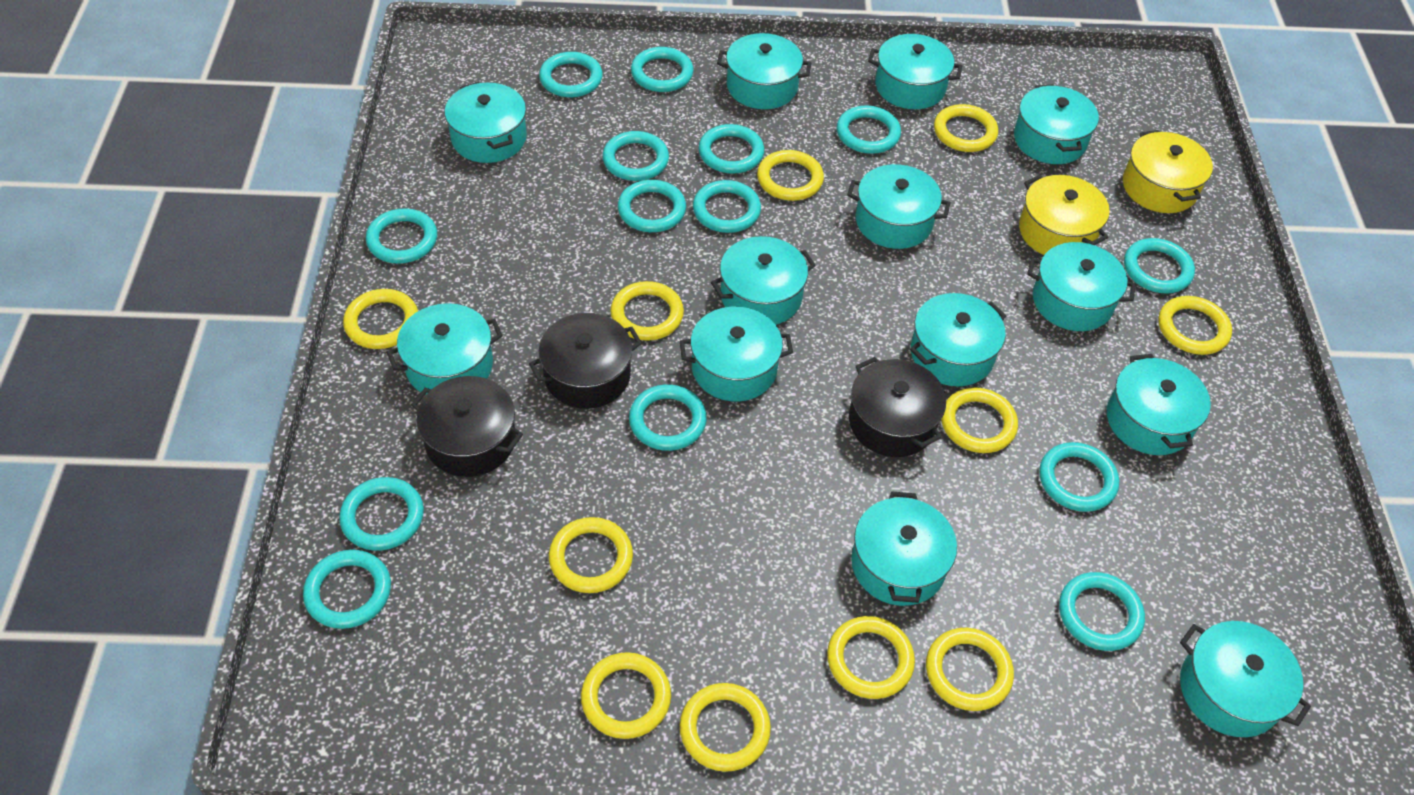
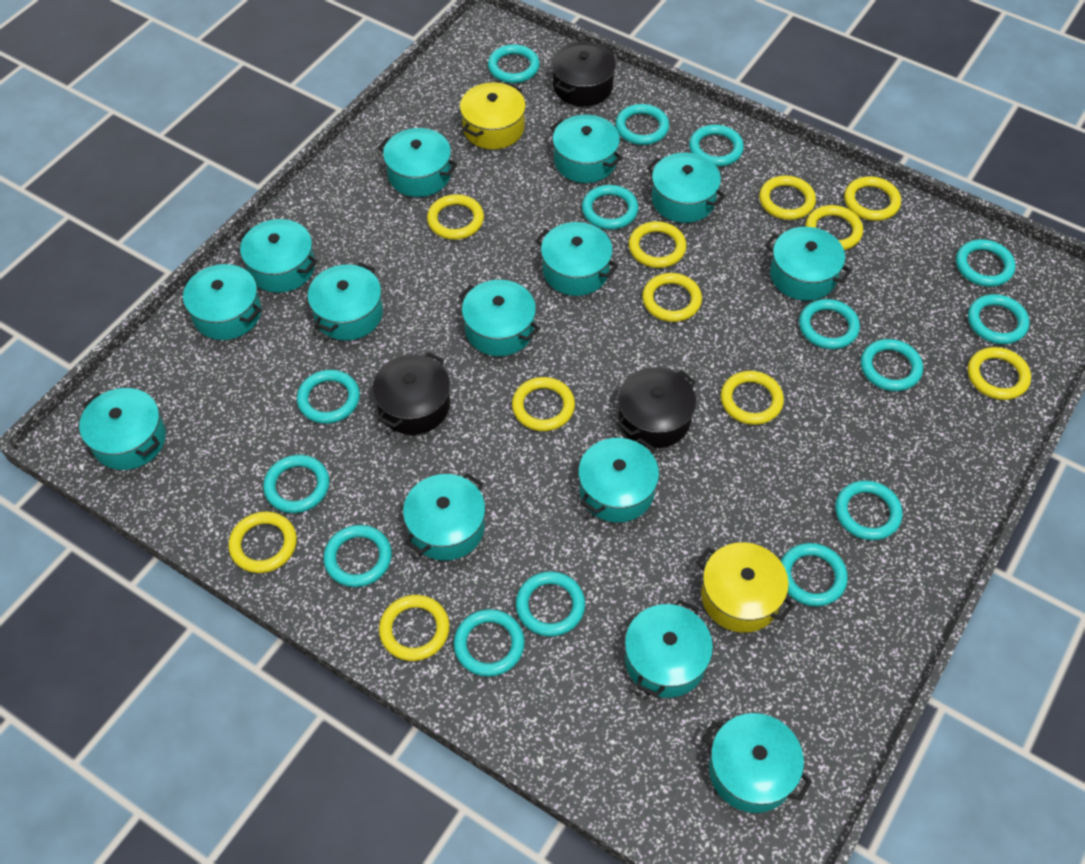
turquoise pot: 13 -> 14
turquoise ring: 14 -> 15

